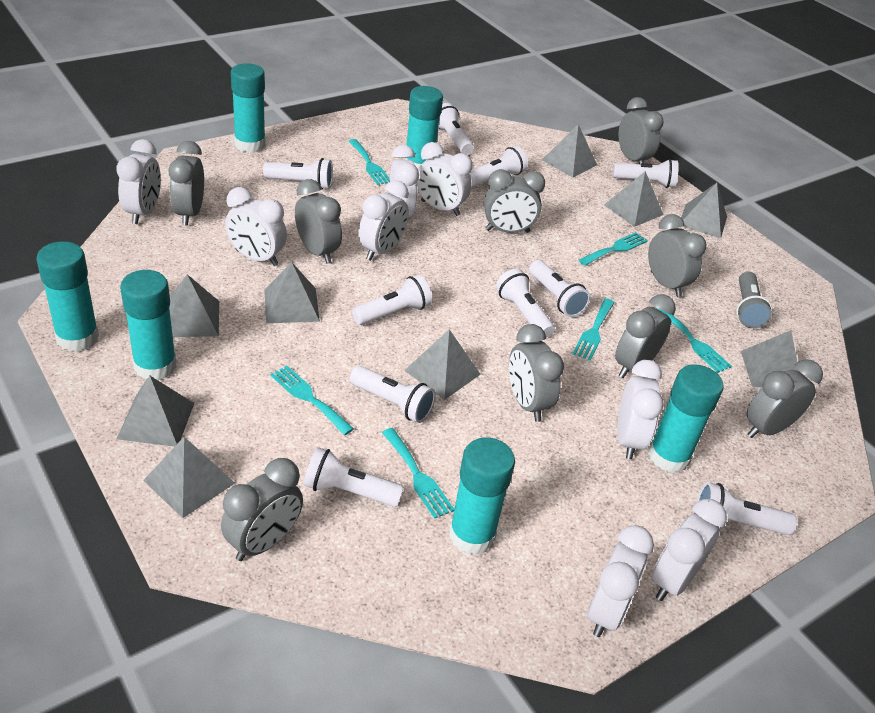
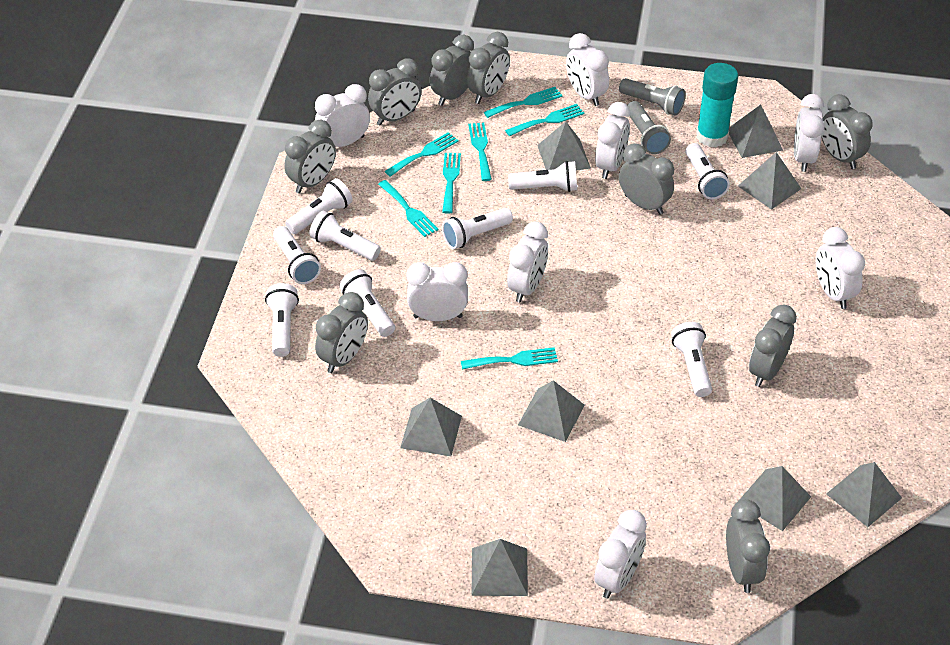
grey flashlight: 1 -> 2
grey pyramid: 9 -> 8
turquoise fork: 6 -> 7
turquoise glue stick: 6 -> 1
white flashlight: 10 -> 9

